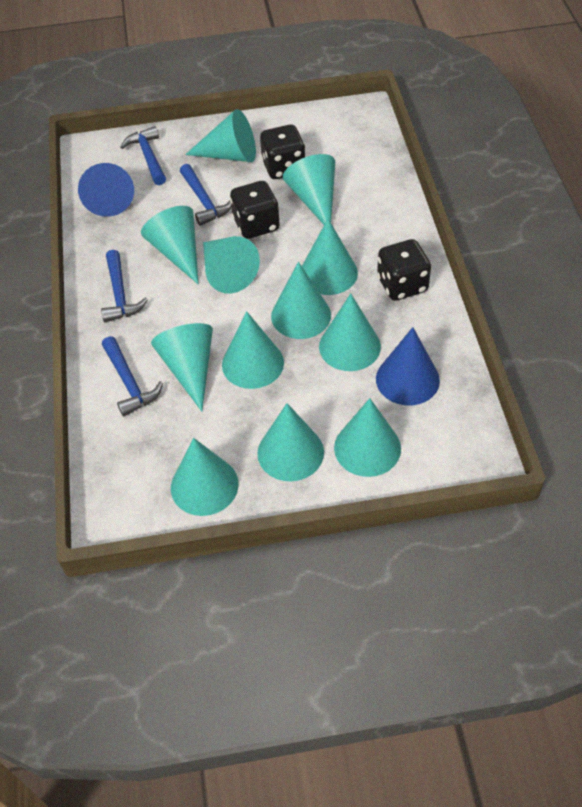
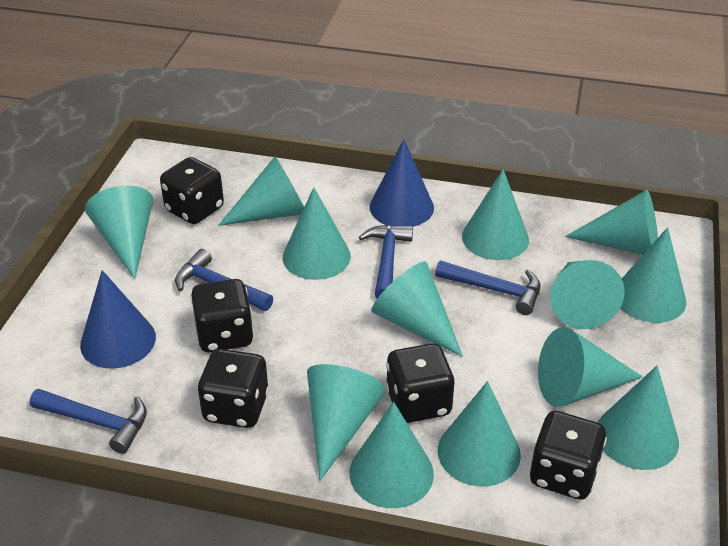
black dice: 3 -> 5
turquoise cone: 12 -> 13

